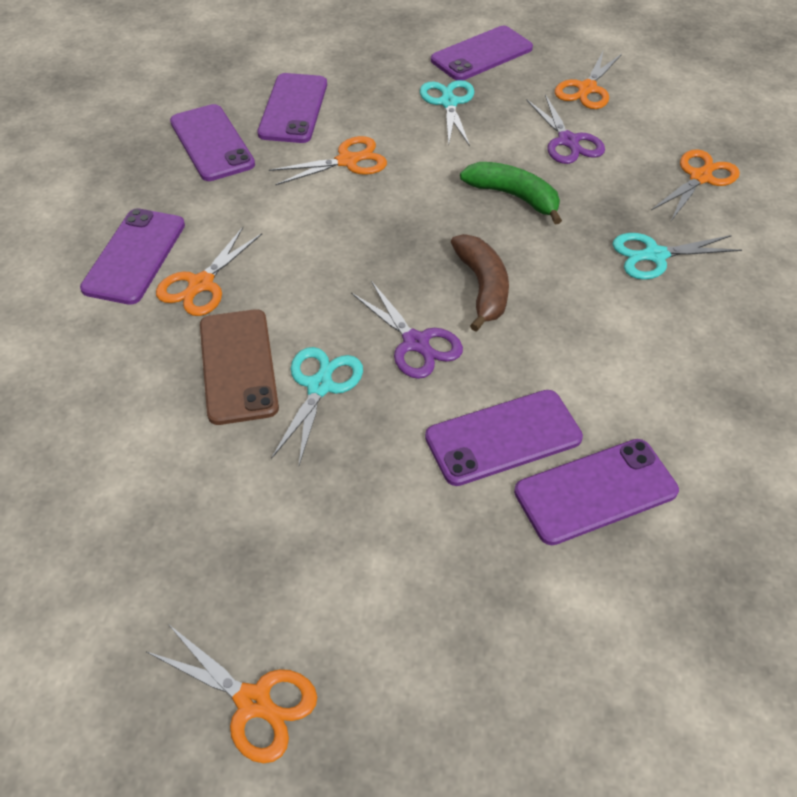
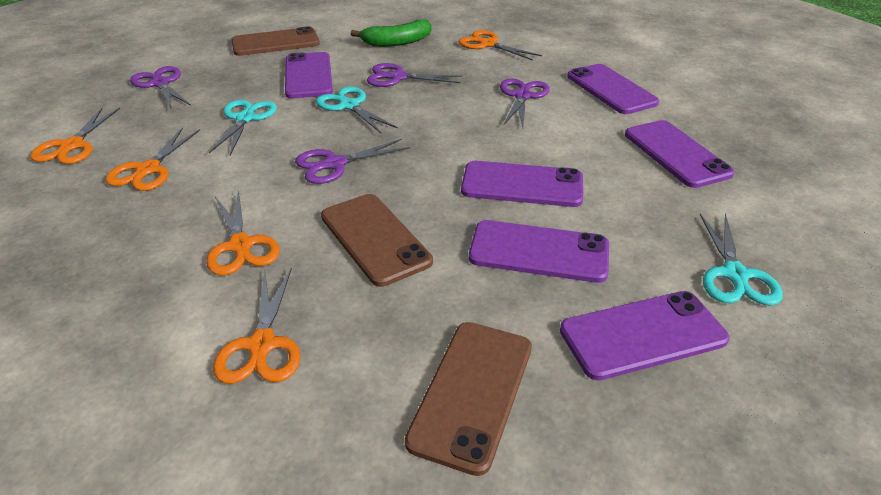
brown banana: 1 -> 0
brown phone: 1 -> 3
purple scissors: 2 -> 4

